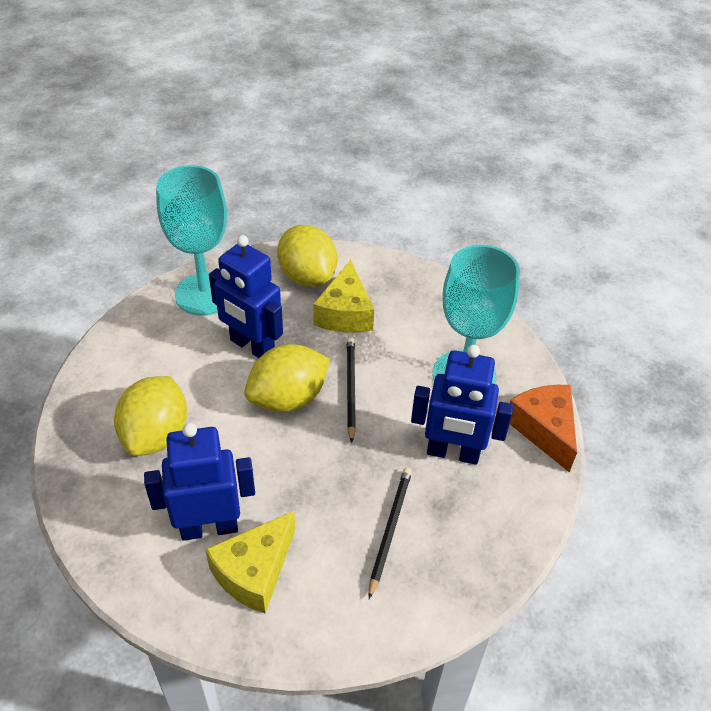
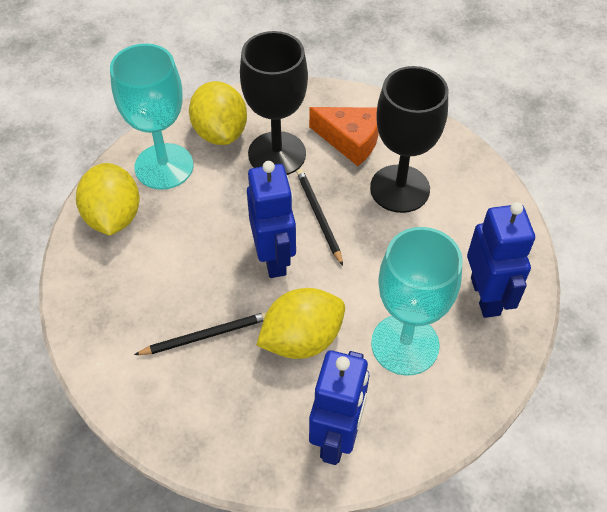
black goblet: 0 -> 2
yellow cheese: 2 -> 0

